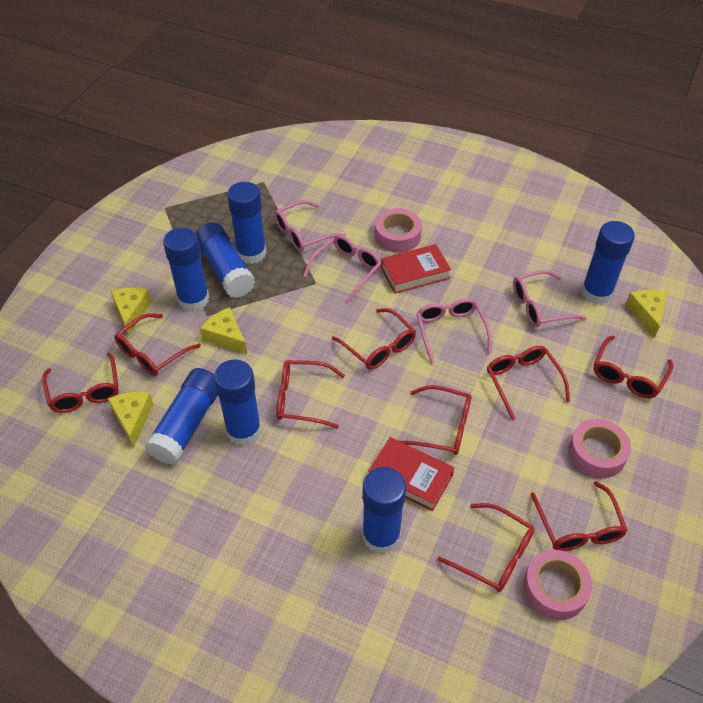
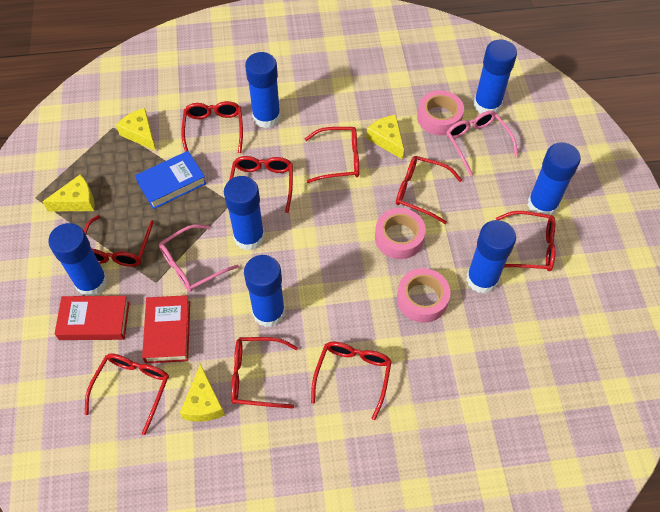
blue book: 0 -> 1
pink glasses: 4 -> 2

